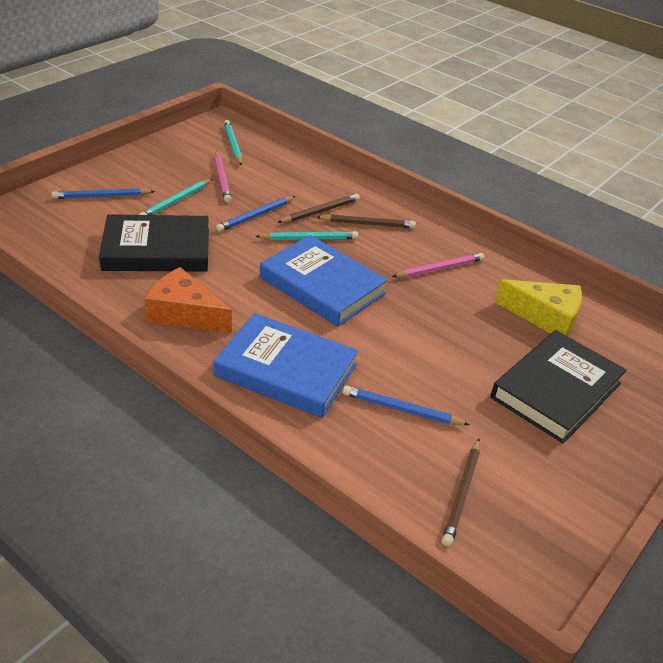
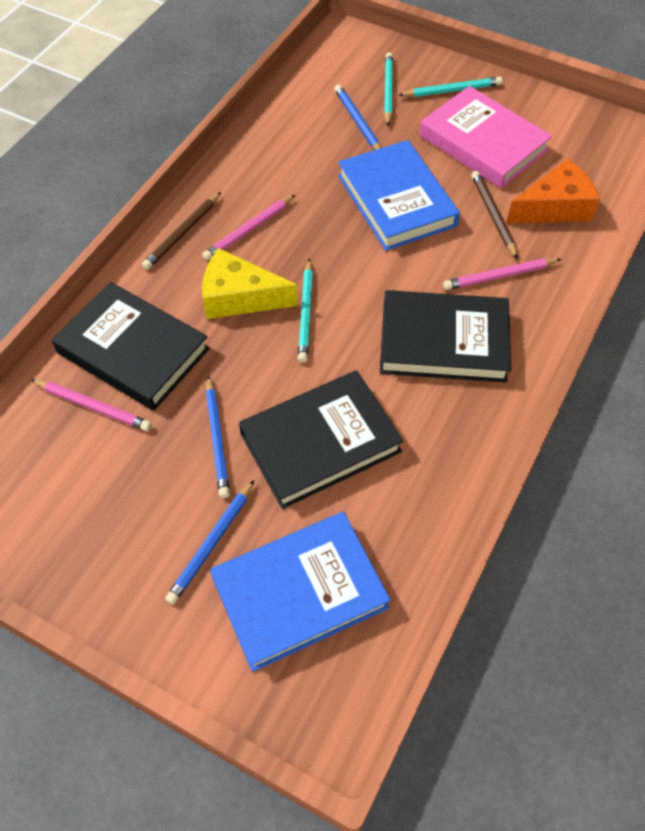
black book: 2 -> 3
brown pencil: 3 -> 2
pink book: 0 -> 1
pink pencil: 2 -> 3

